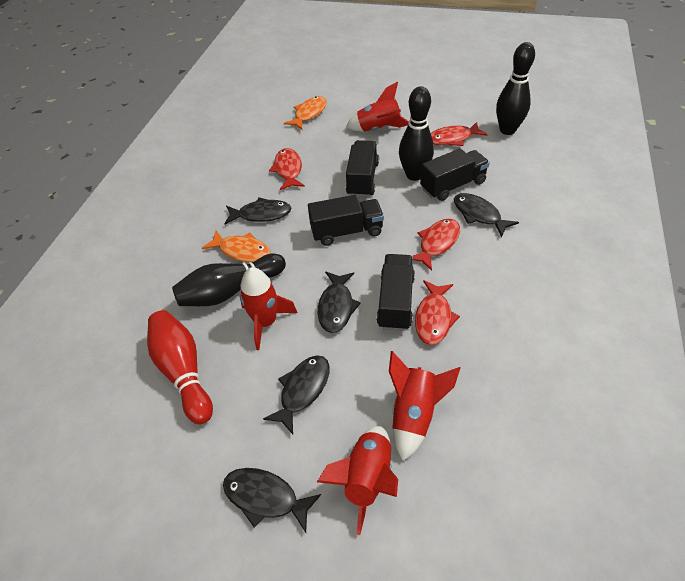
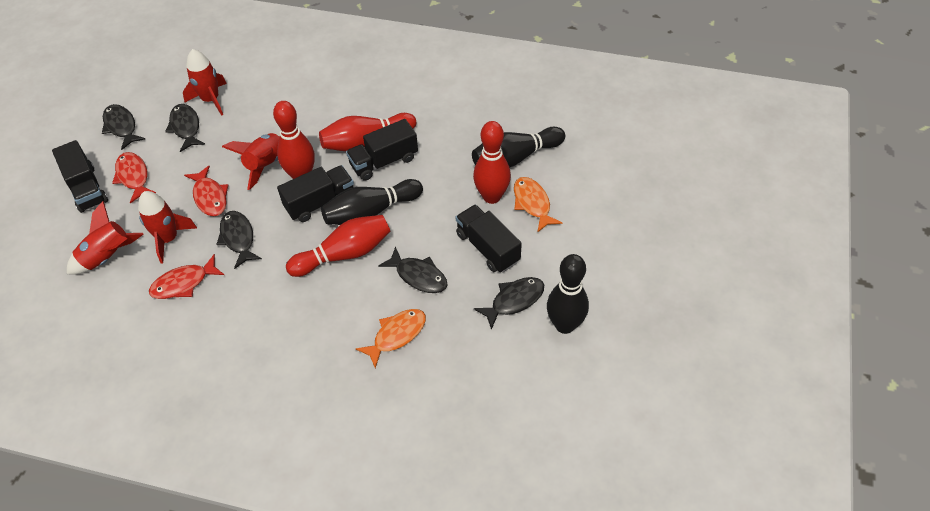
red bowling pin: 1 -> 4
red fish: 4 -> 3

